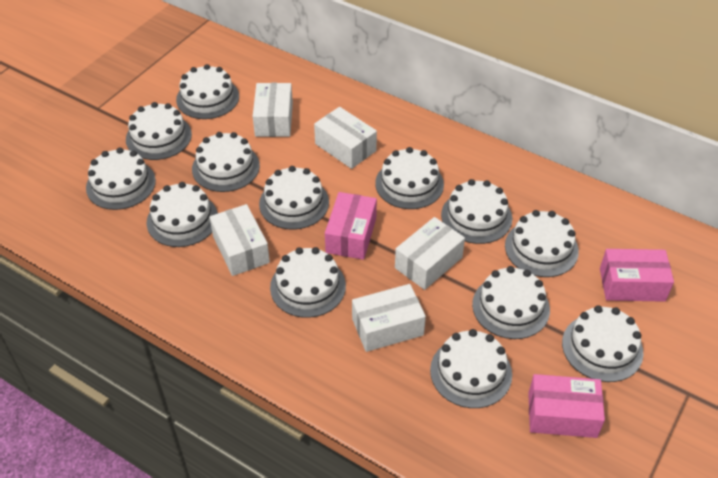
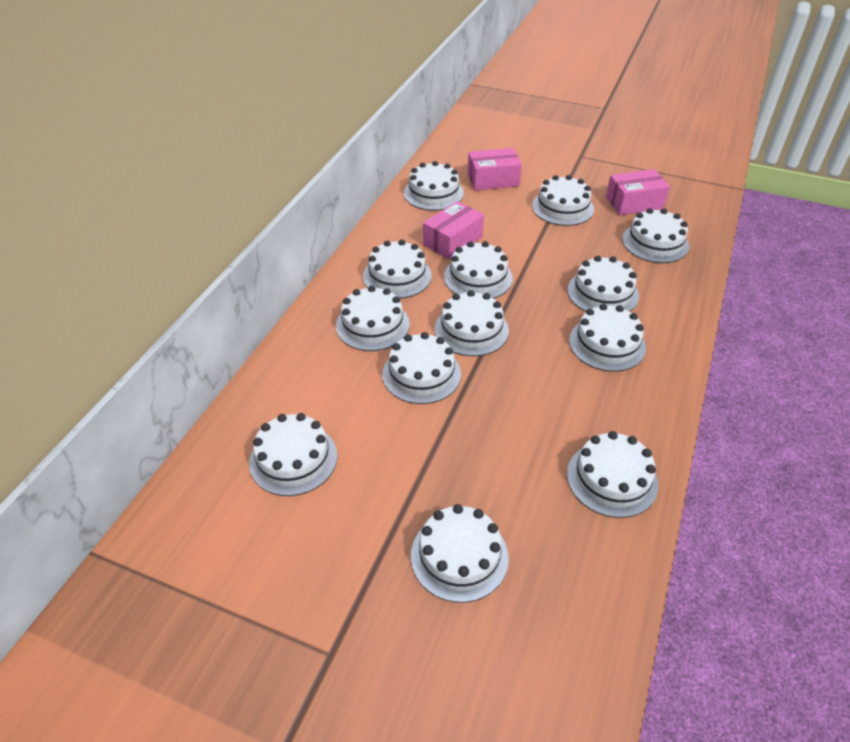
white box: 5 -> 0

